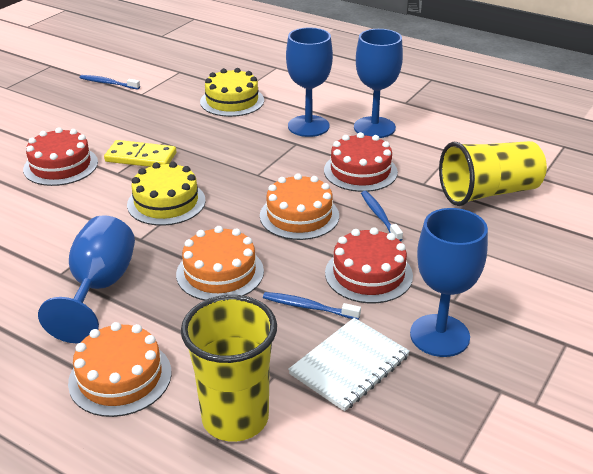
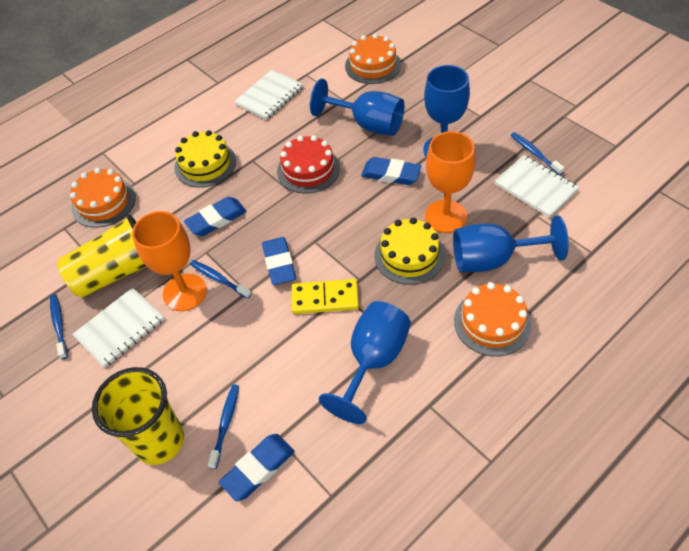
blue eraser: 0 -> 4
blue toothbrush: 3 -> 4
orange goblet: 0 -> 2
red cake: 3 -> 1
white notebook: 1 -> 3

